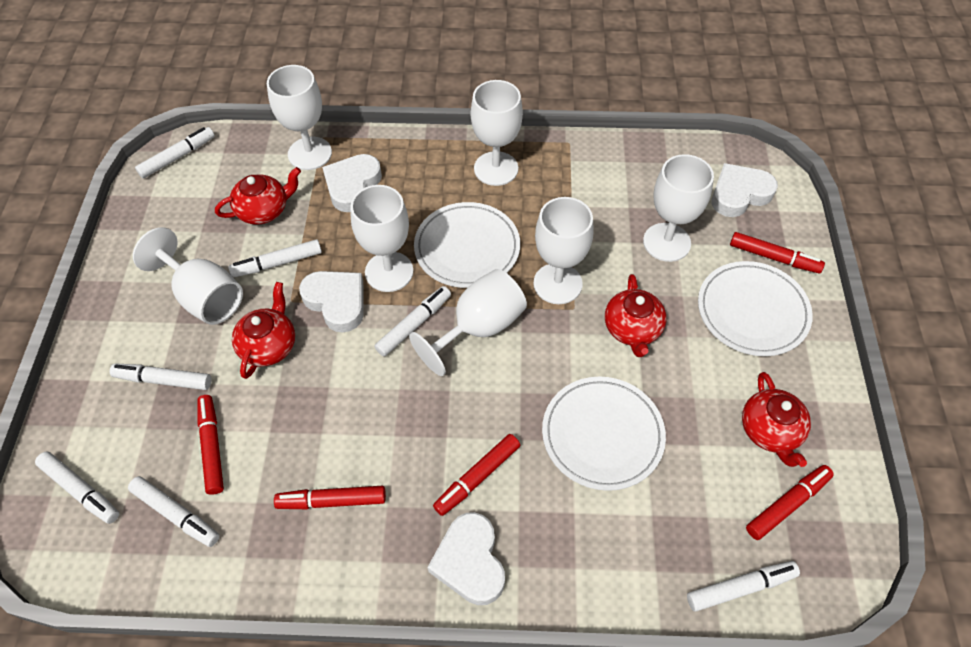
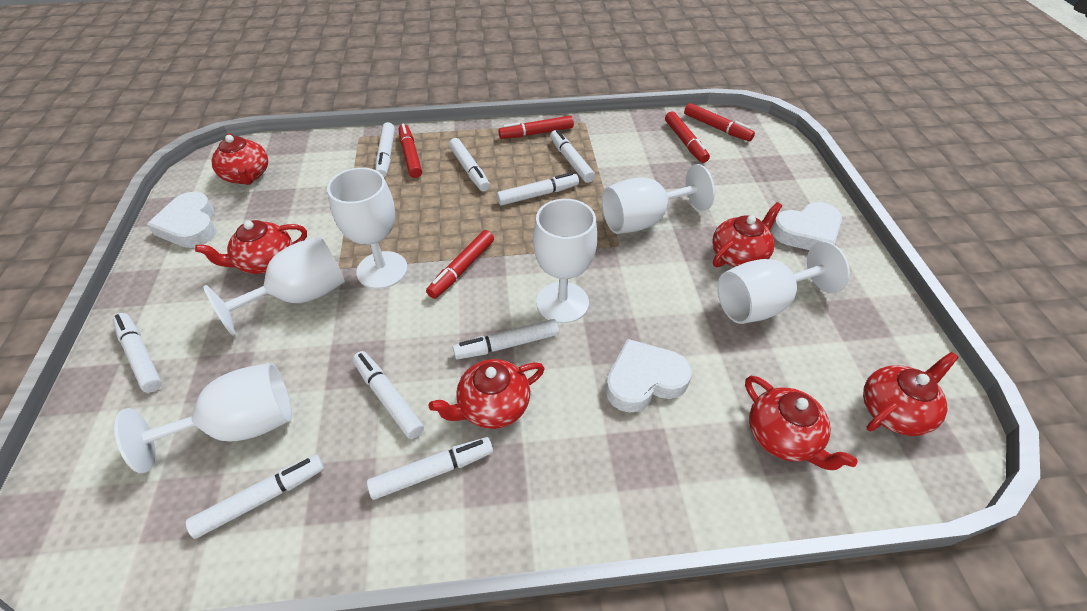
red teapot: 4 -> 6
white goblet: 7 -> 6
white heart: 4 -> 3
white marker: 7 -> 9
white plate: 3 -> 0

